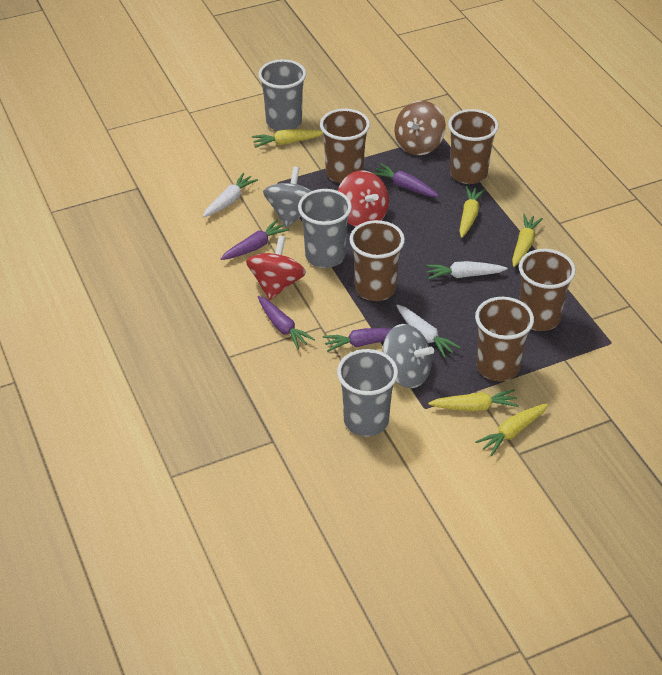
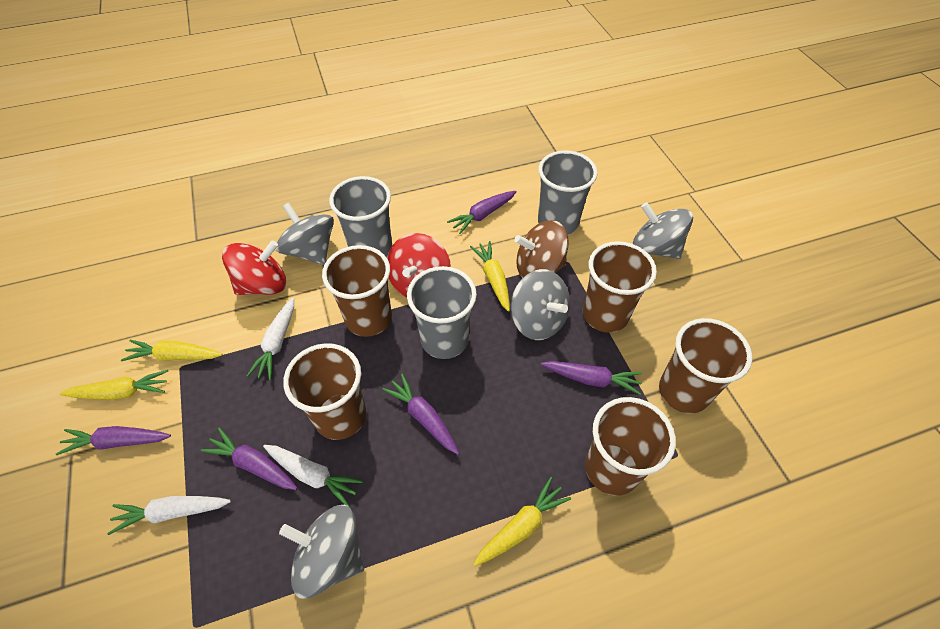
grey spinning top: 2 -> 4
purple carrot: 4 -> 5
yellow carrot: 5 -> 4

